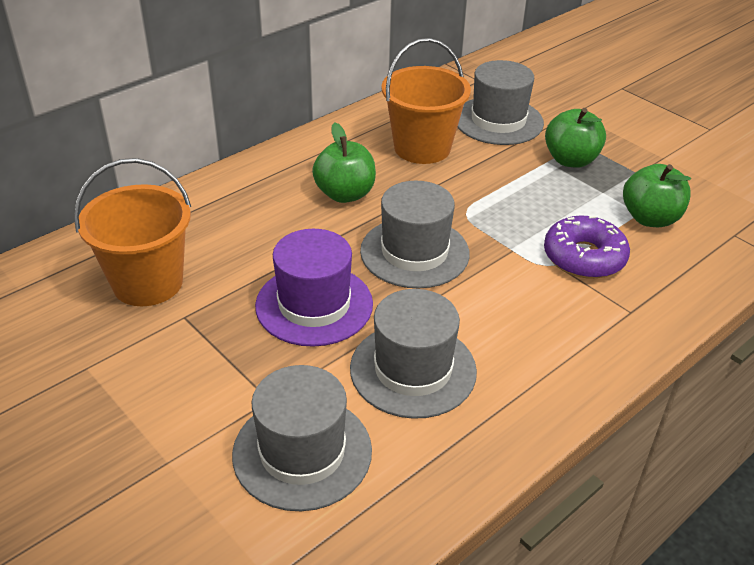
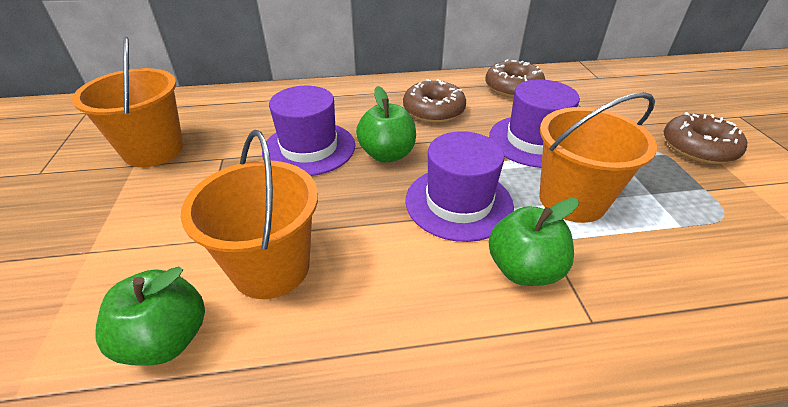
brown donut: 0 -> 3
grey hat: 4 -> 0
orange bucket: 2 -> 3
purple donut: 1 -> 0
purple hat: 1 -> 3

